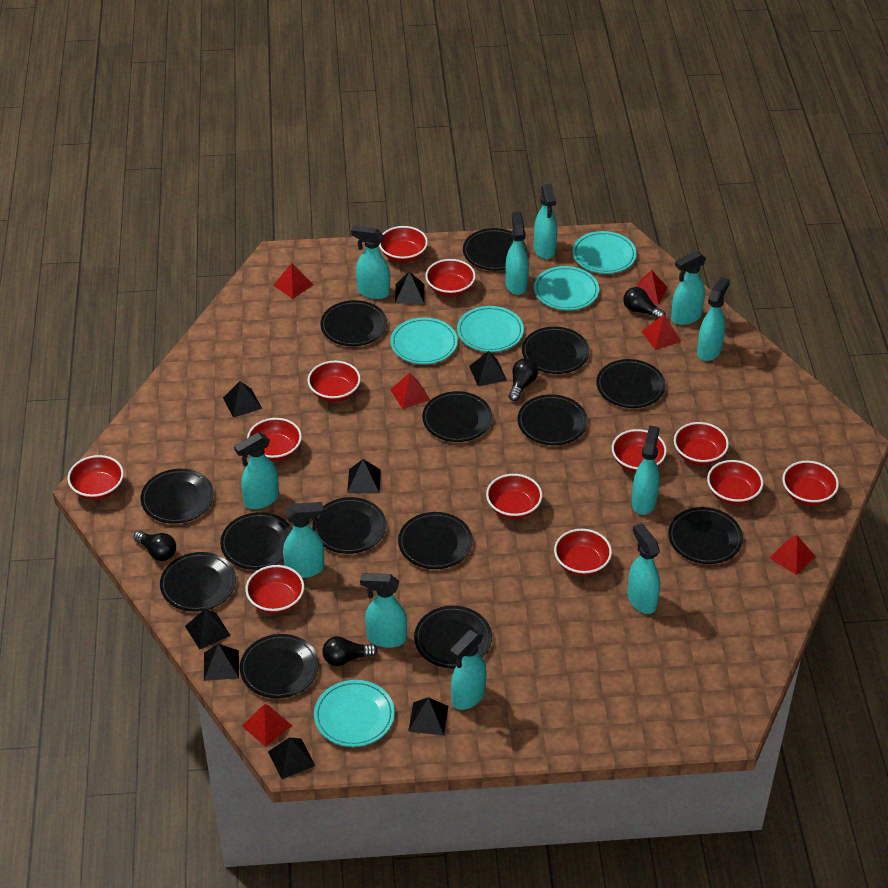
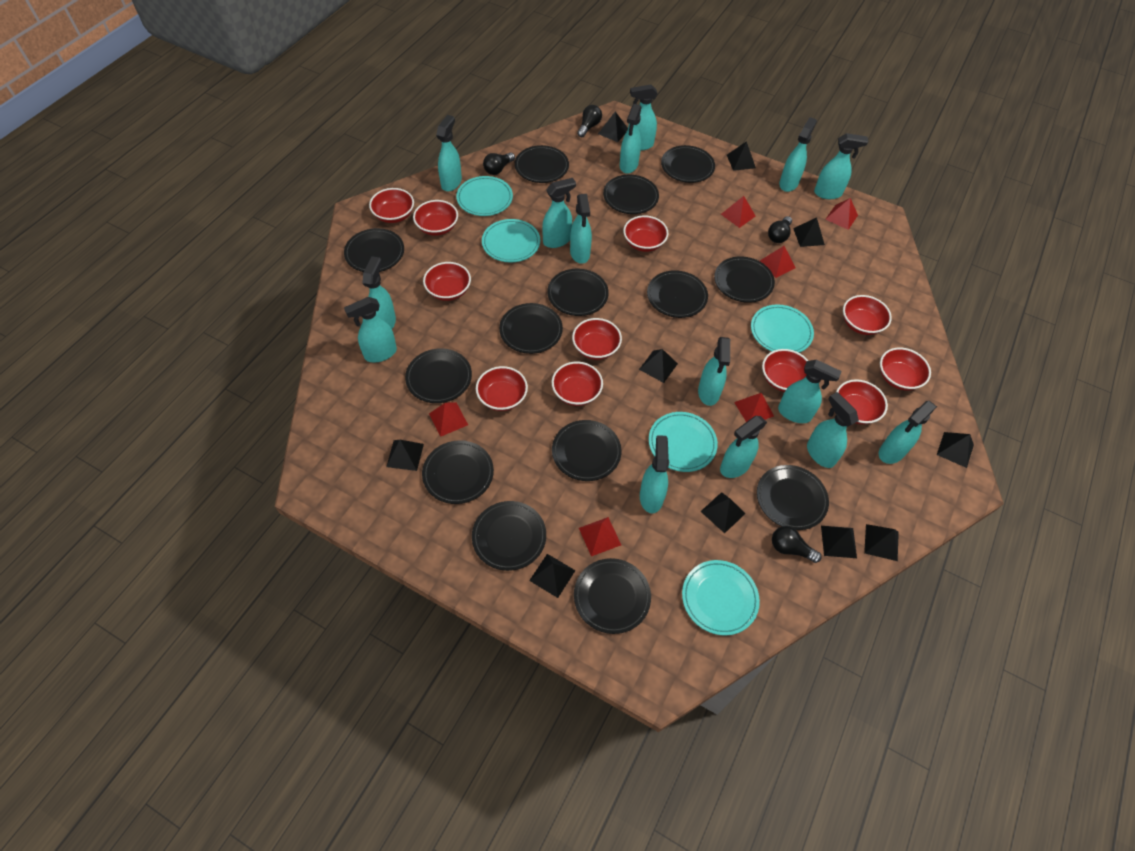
black pyramid: 8 -> 10
red bowl: 12 -> 11
turquoise spray bottle: 11 -> 15

